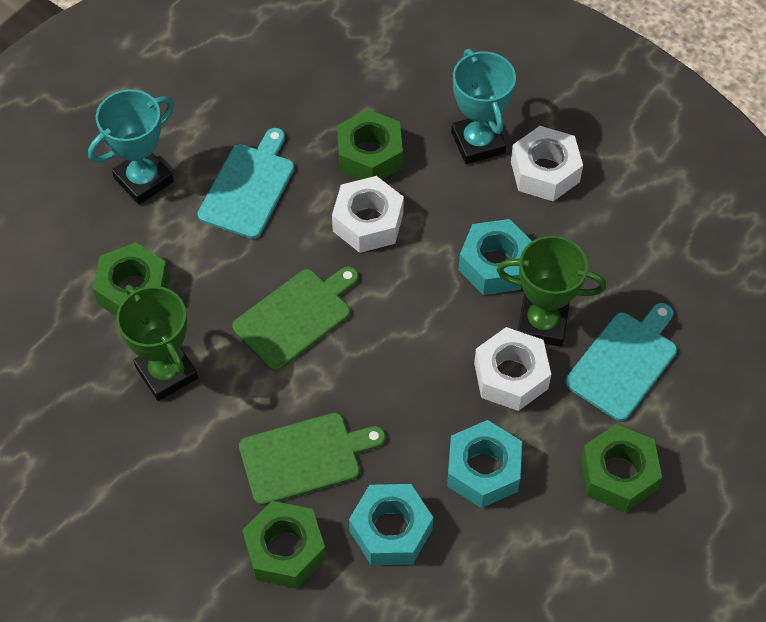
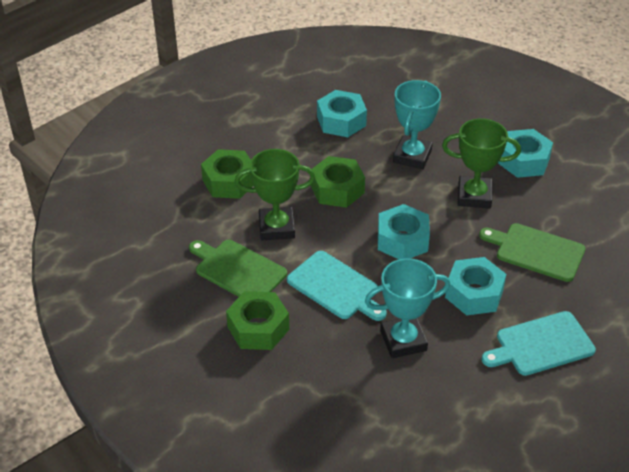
green nut: 4 -> 3
turquoise nut: 3 -> 4
white nut: 3 -> 0

